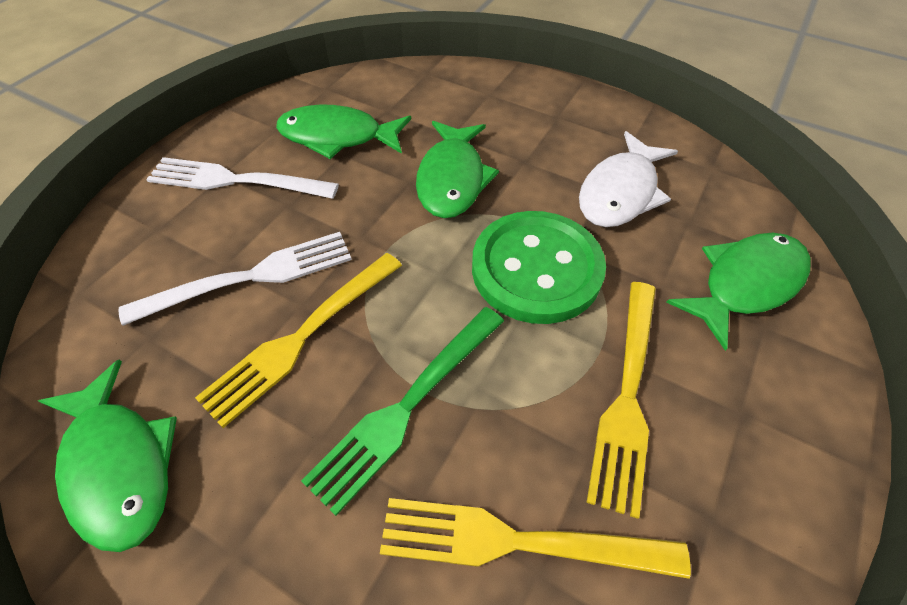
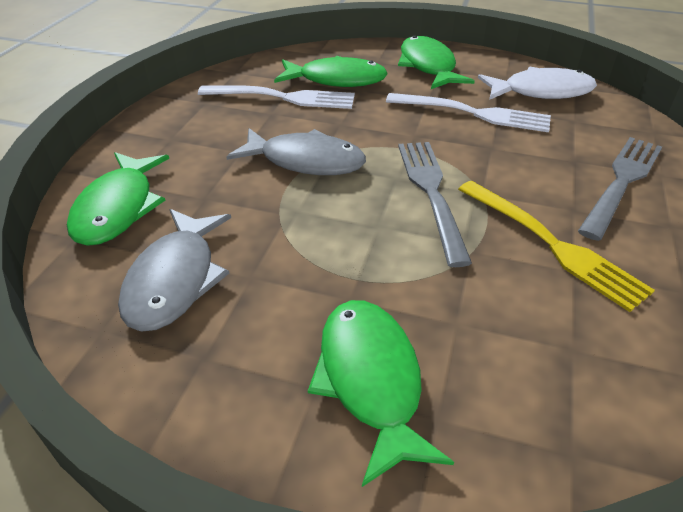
green button: 1 -> 0
green fork: 1 -> 0
grey fish: 0 -> 2
grey fork: 0 -> 2
yellow fork: 3 -> 1

